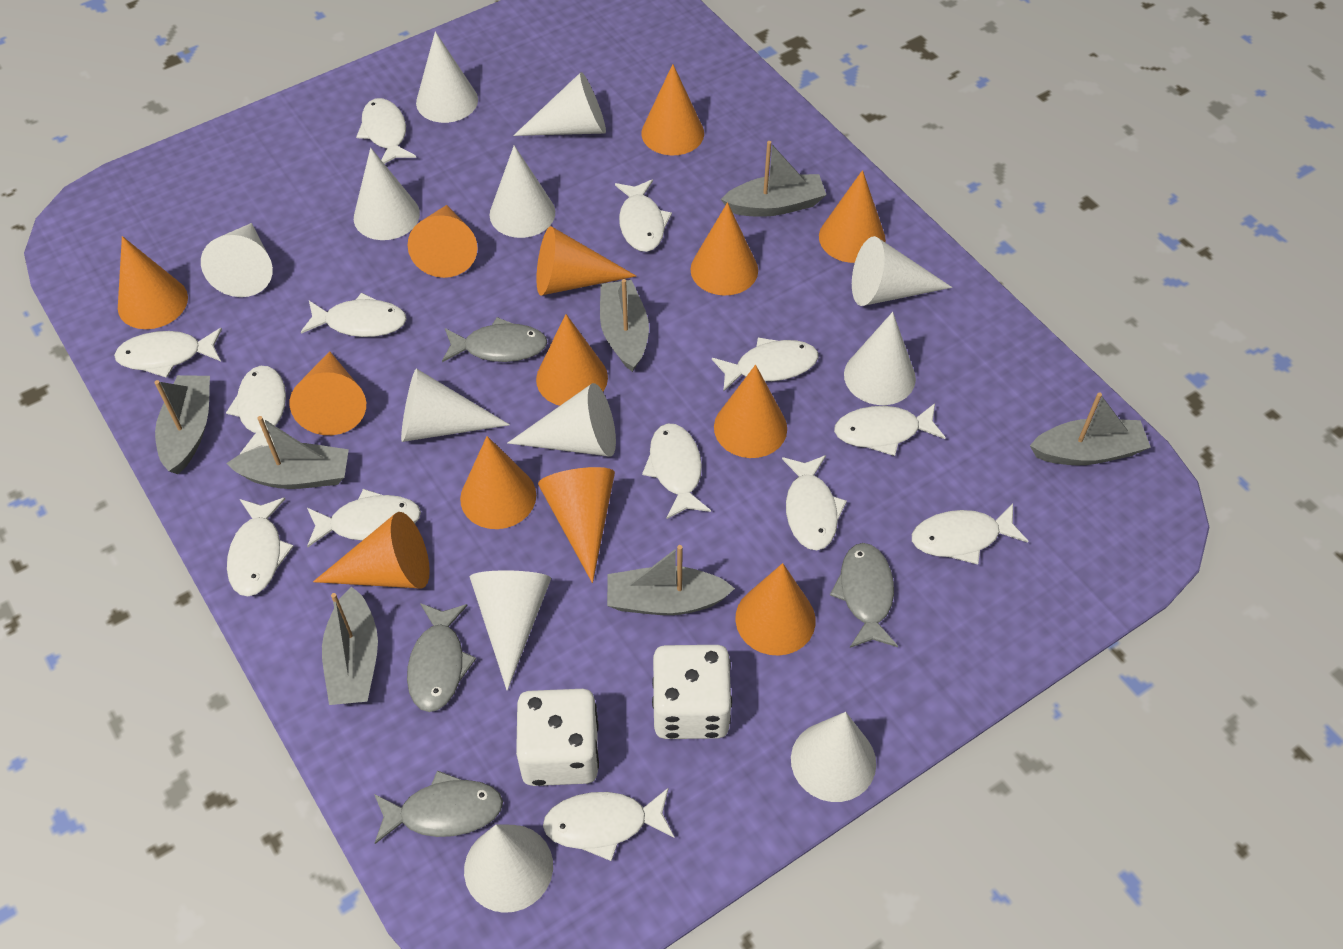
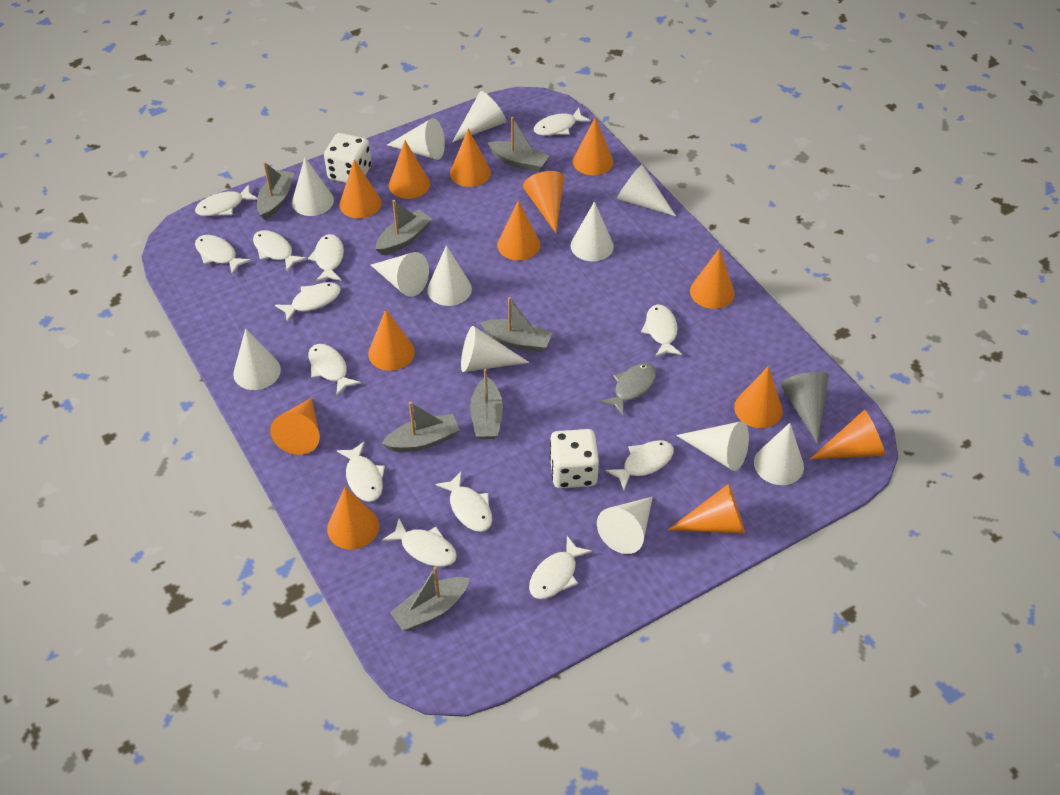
grey cone: 0 -> 1
grey fish: 4 -> 1

